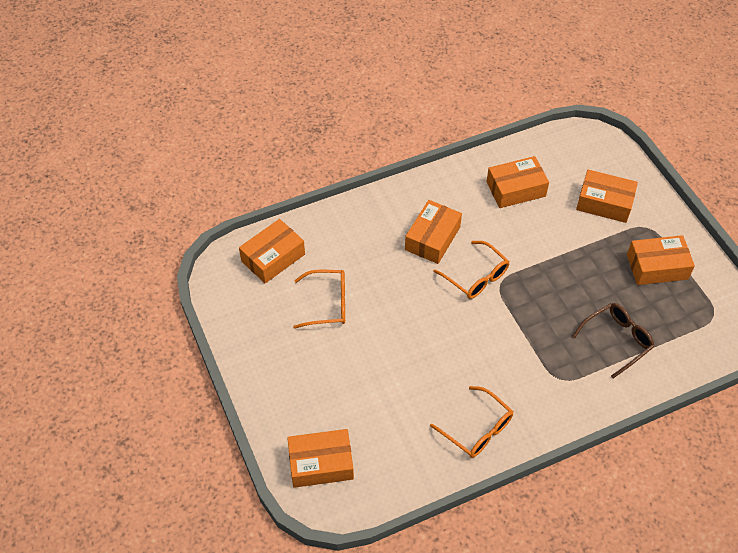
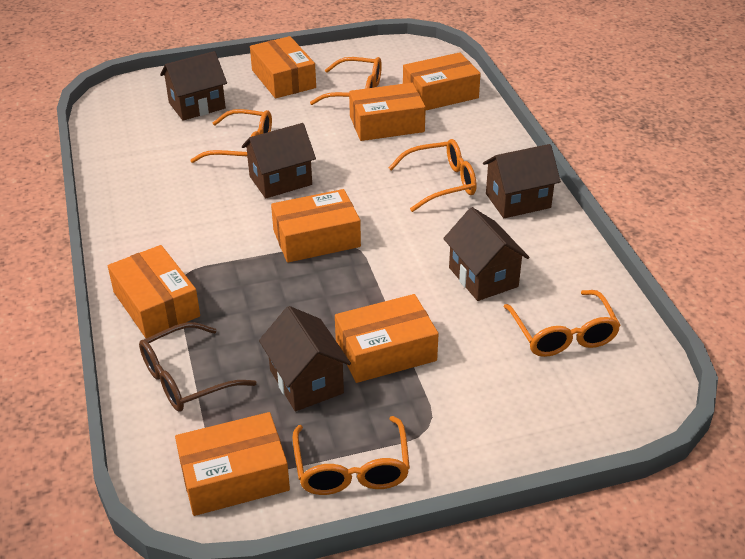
brown house: 0 -> 5
orange box: 6 -> 7
orange glasses: 3 -> 5

